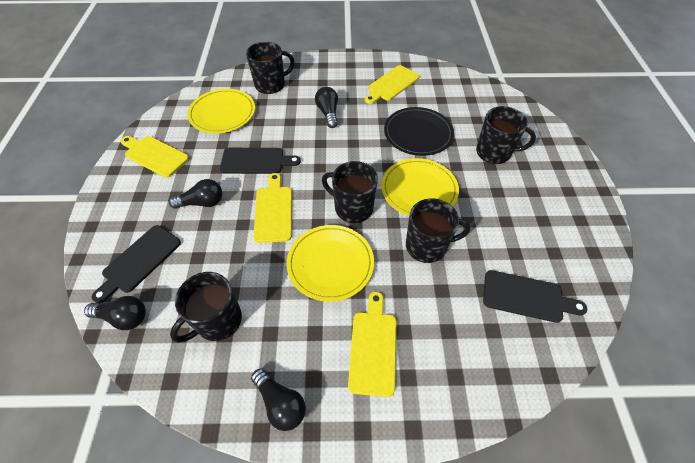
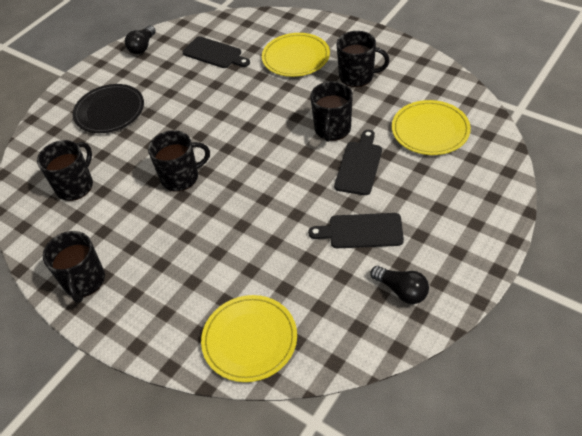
black light bulb: 4 -> 2
yellow cutting board: 4 -> 0

